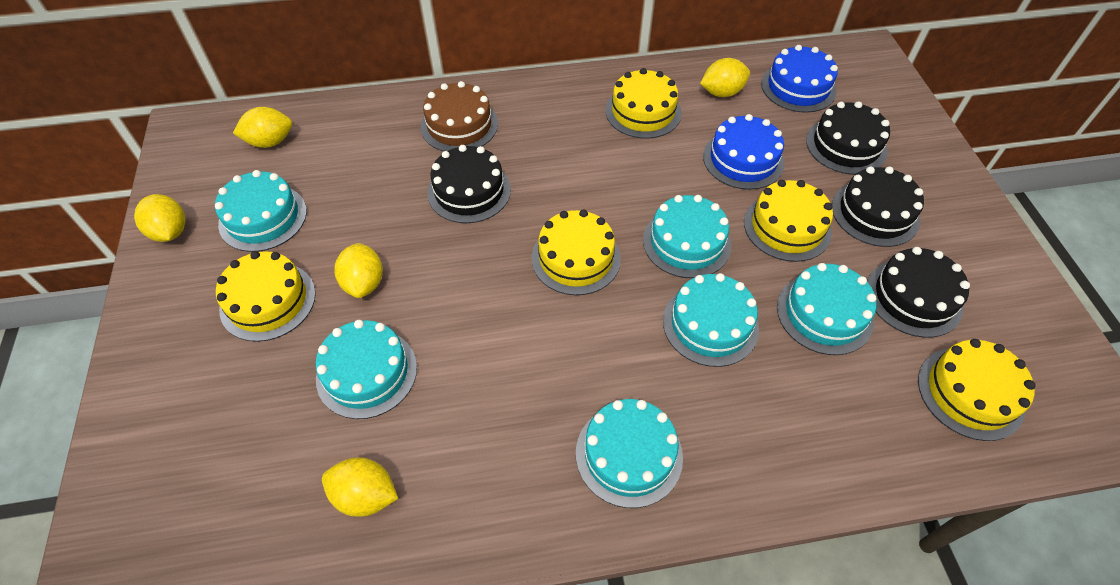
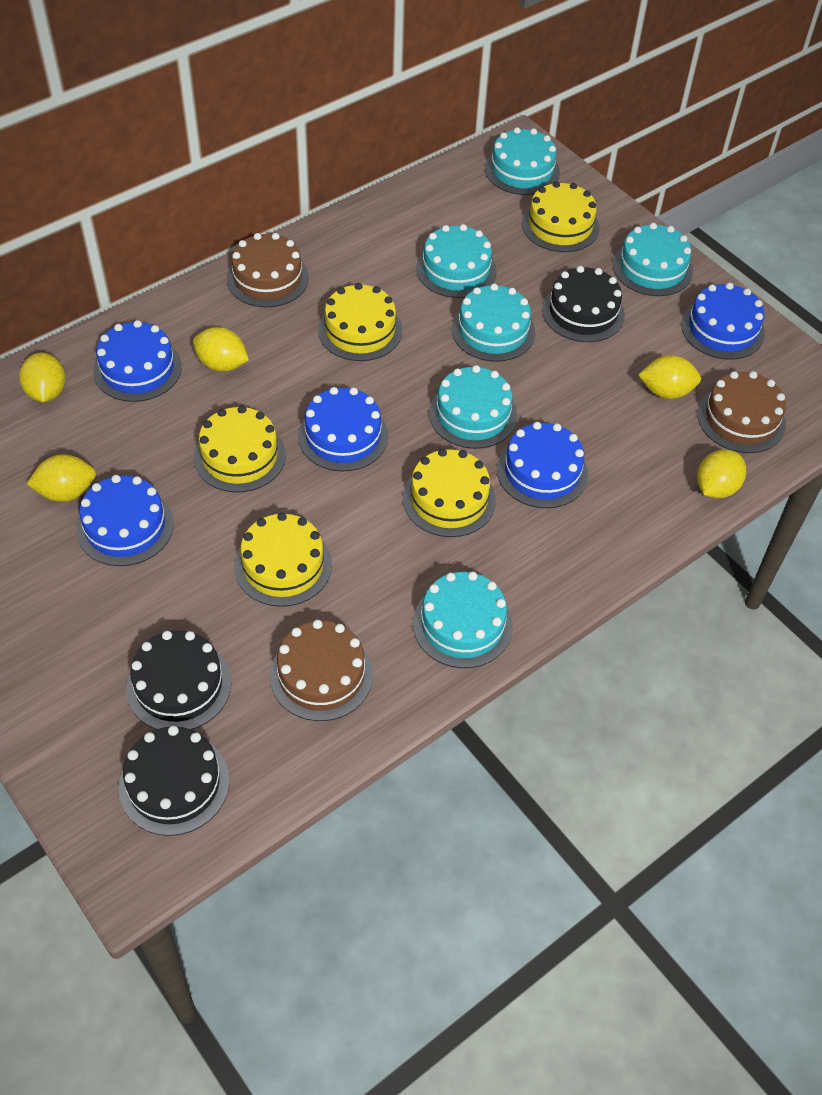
black cake: 4 -> 3
blue cake: 2 -> 5
brown cake: 1 -> 3

